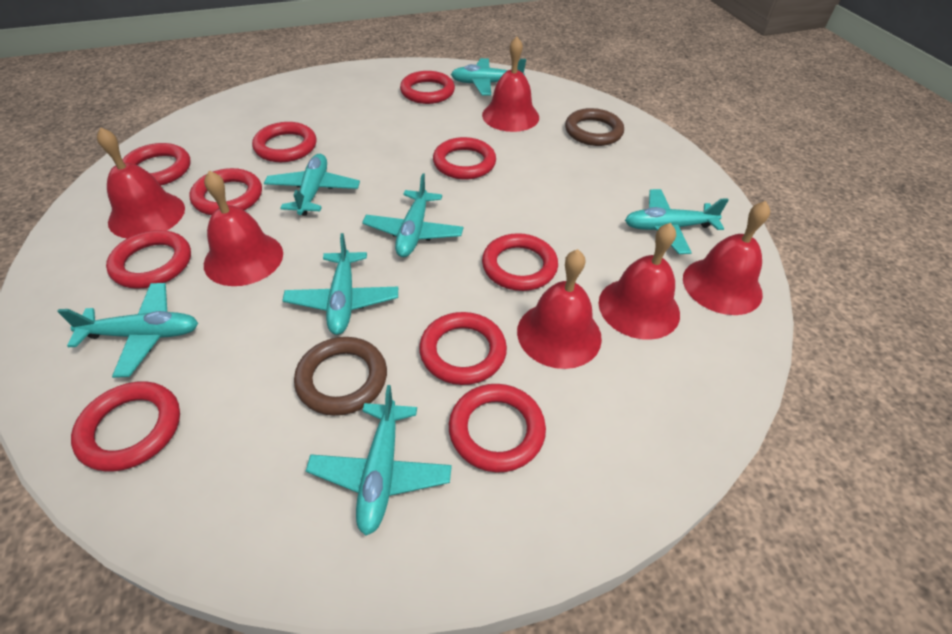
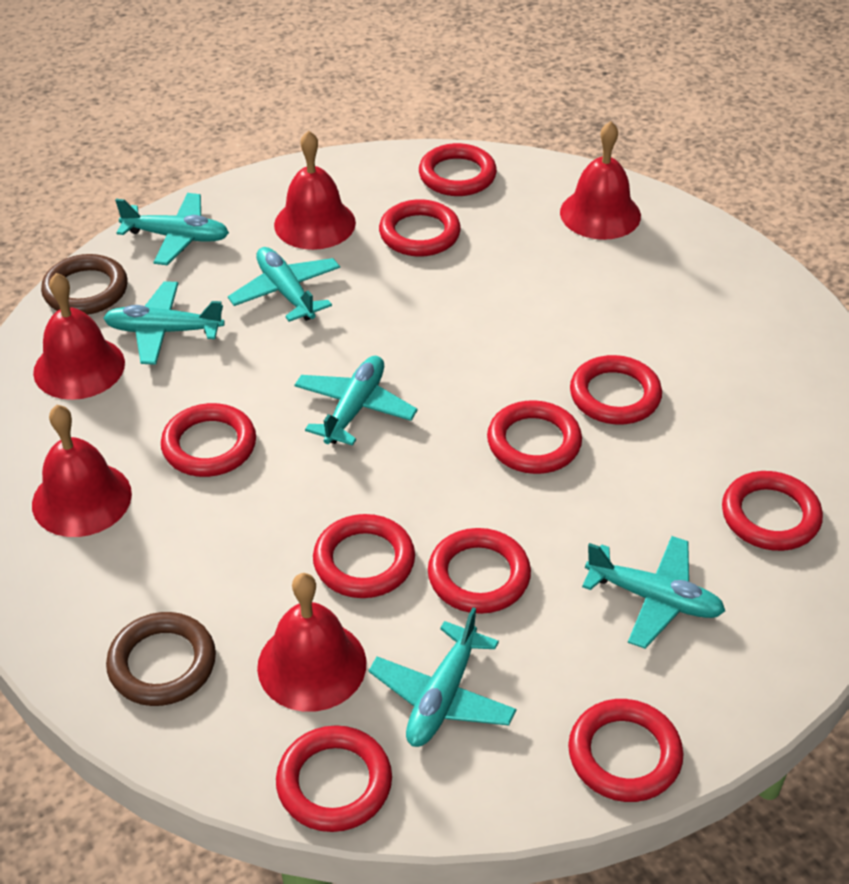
red bell: 6 -> 5
turquoise plane: 7 -> 6

